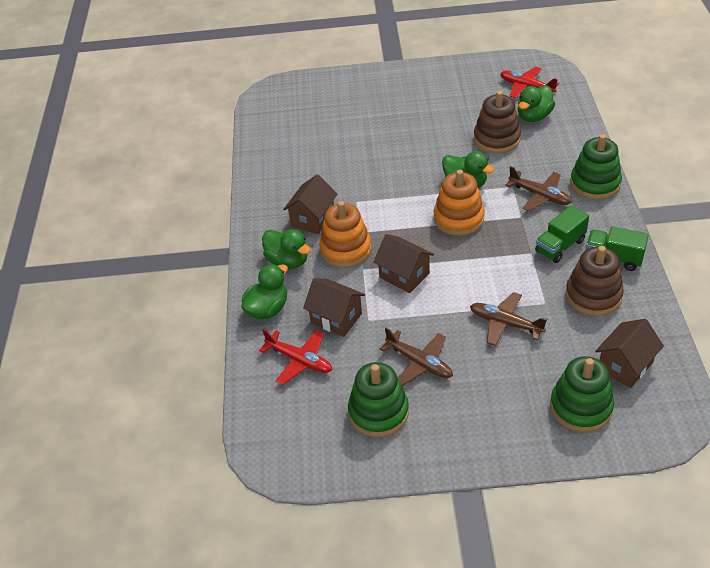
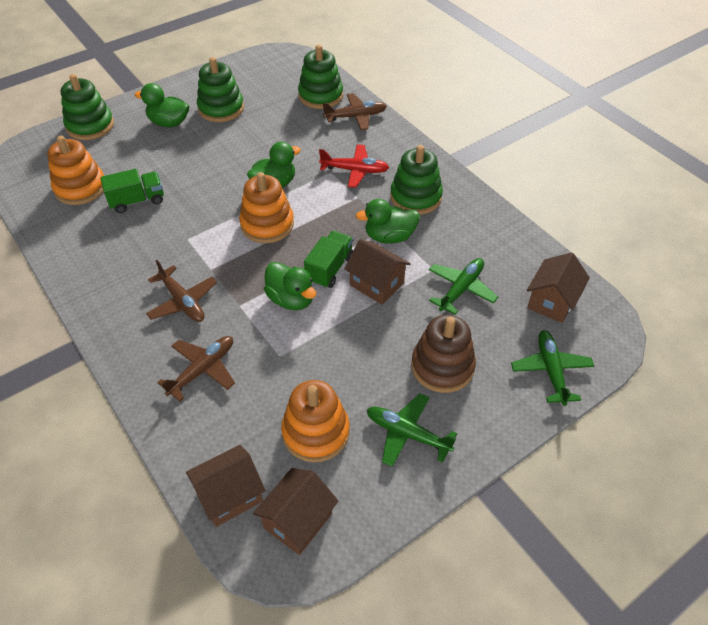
brown stacking toy: 2 -> 1
green plane: 0 -> 3
green stacking toy: 3 -> 4
orange stacking toy: 2 -> 3
red plane: 2 -> 1

